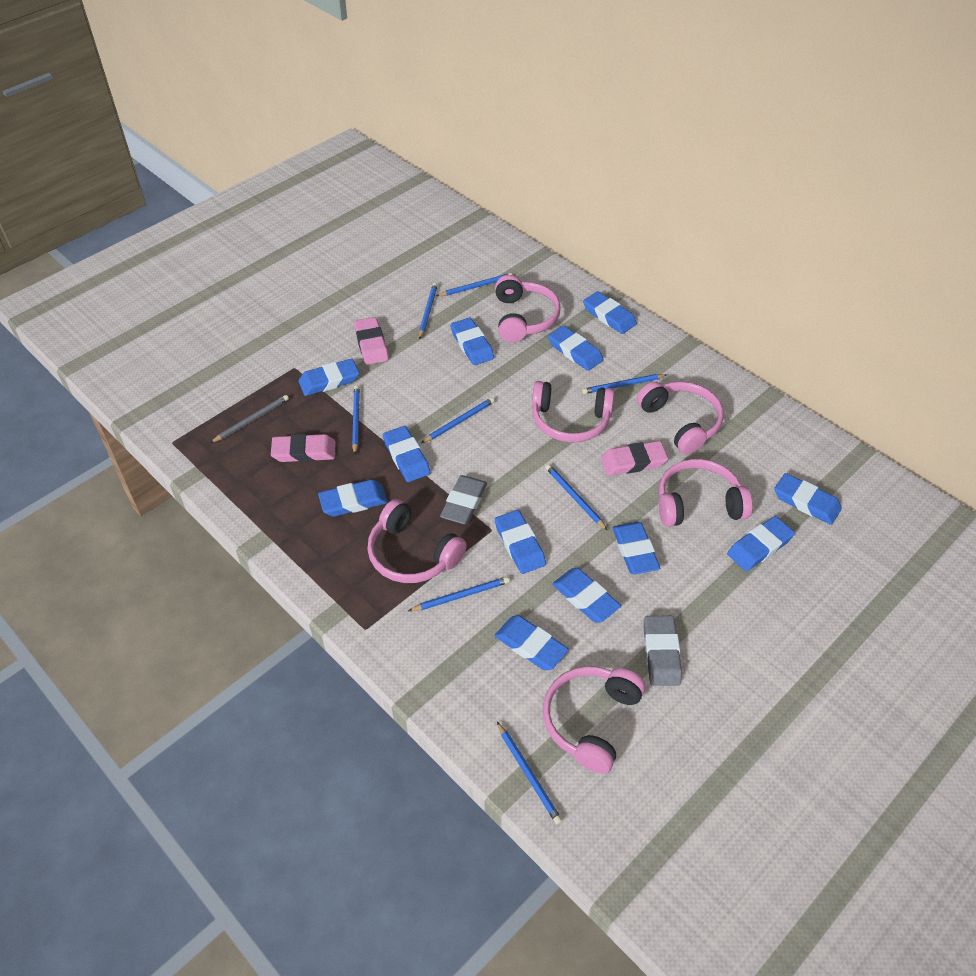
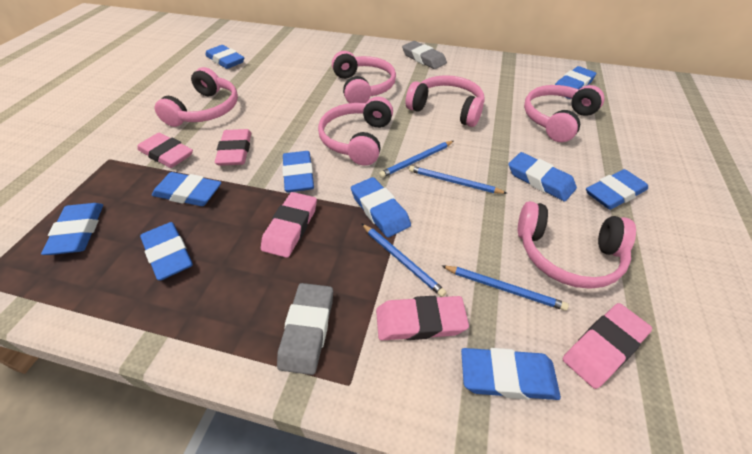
blue eraser: 12 -> 10
blue pencil: 8 -> 4
grey pencil: 1 -> 0
pink eraser: 3 -> 5

